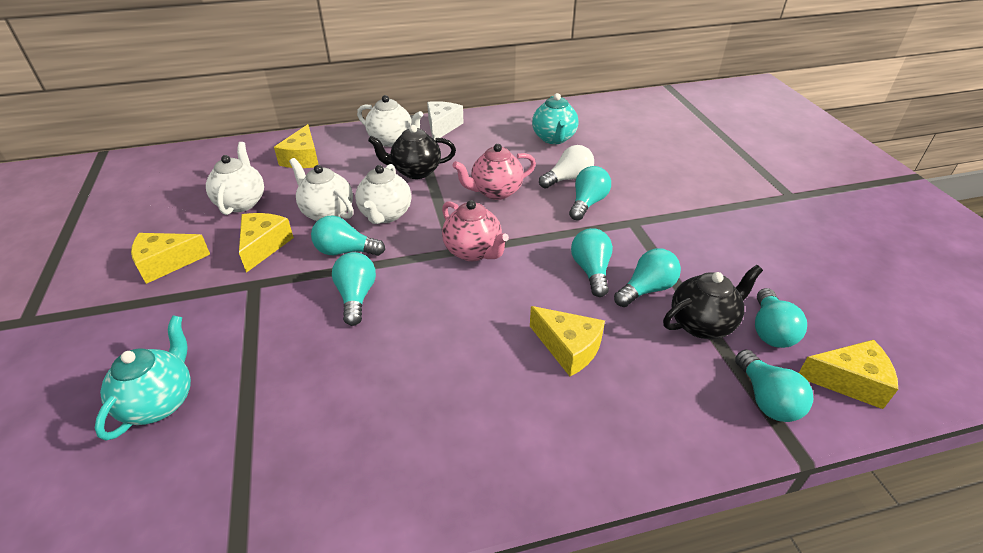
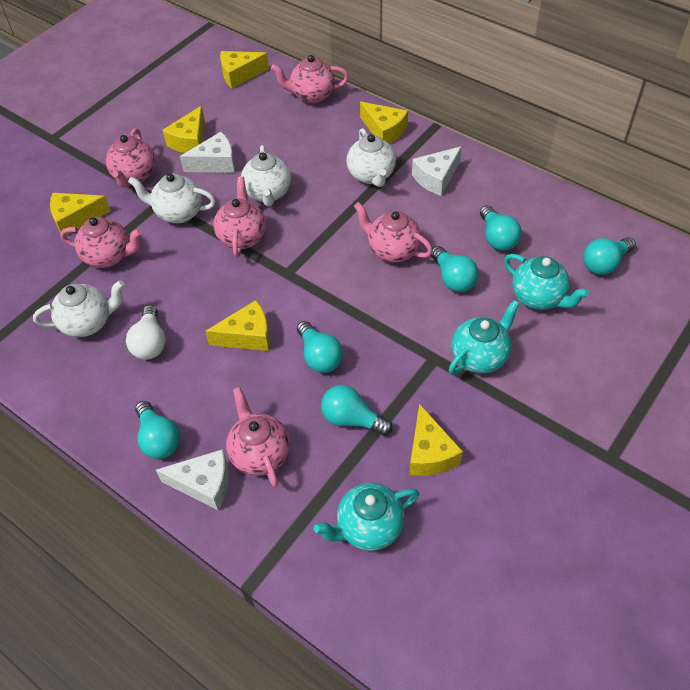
black teapot: 2 -> 0
pink teapot: 2 -> 6
turquoise light bulb: 7 -> 6
turquoise teapot: 2 -> 3
white cheese: 1 -> 3
yellow cheese: 5 -> 6

